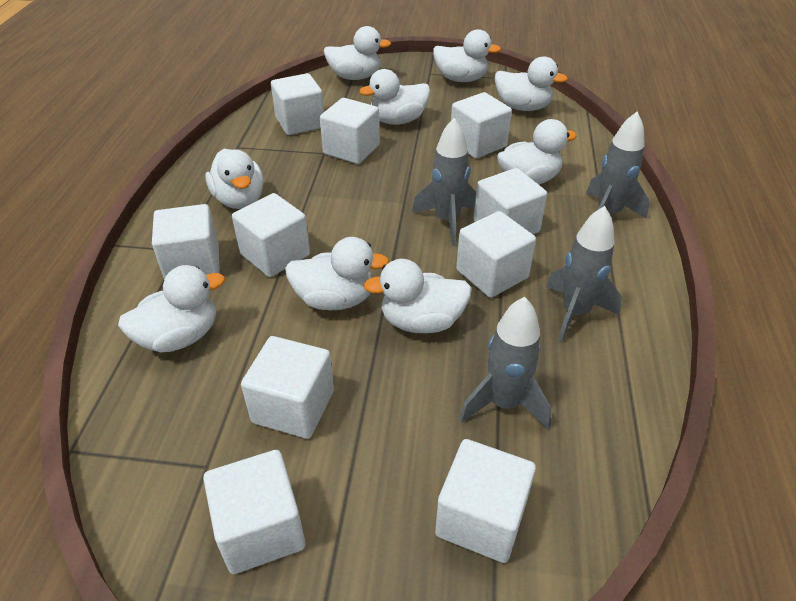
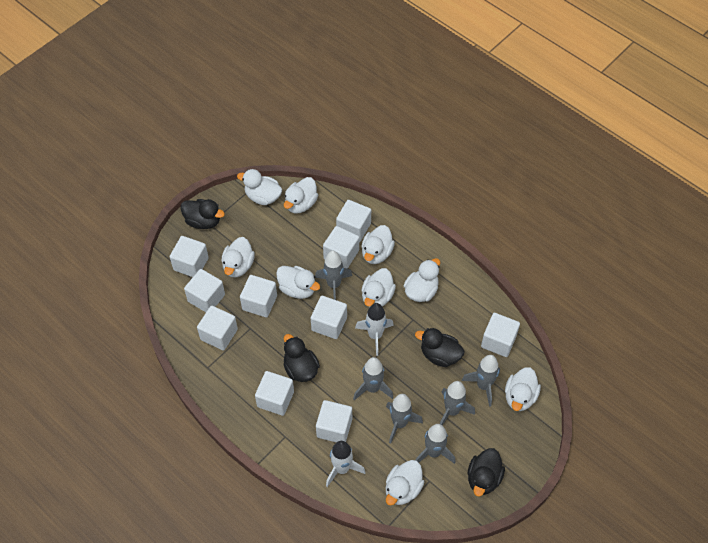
black duck: 0 -> 4
grey rocket: 4 -> 6
white rocket: 0 -> 2

